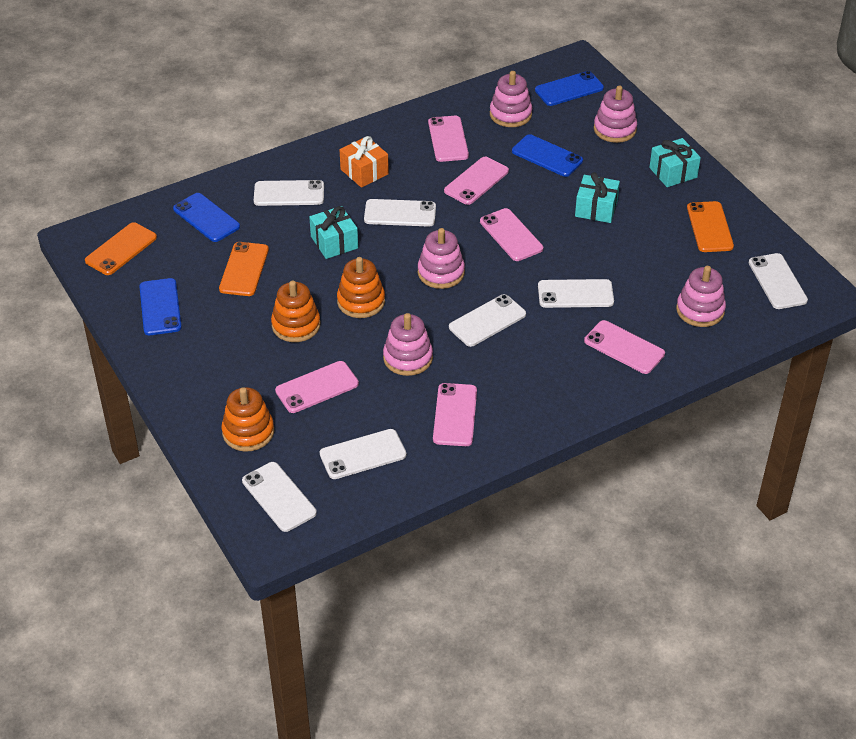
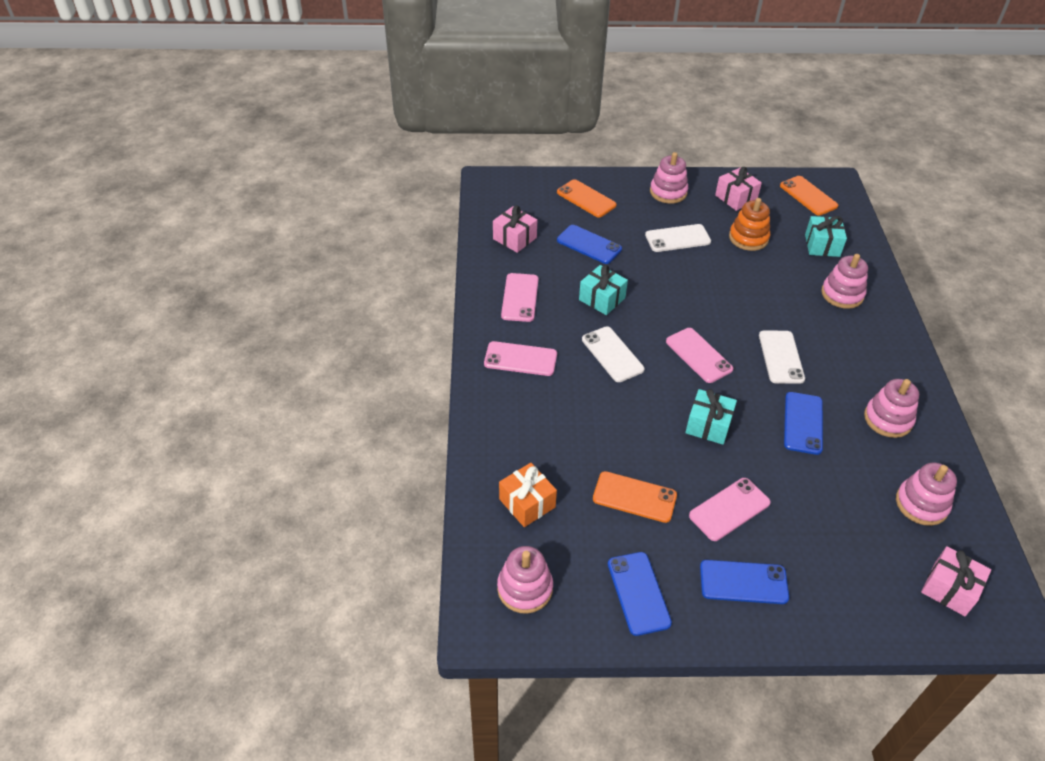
orange stacking toy: 3 -> 1
pink gift: 0 -> 3
pink phone: 6 -> 4
white phone: 7 -> 3

